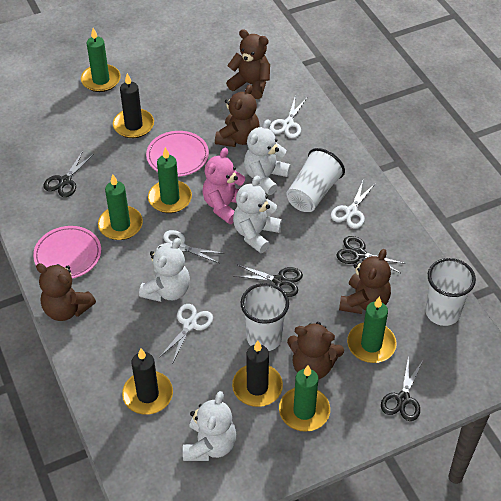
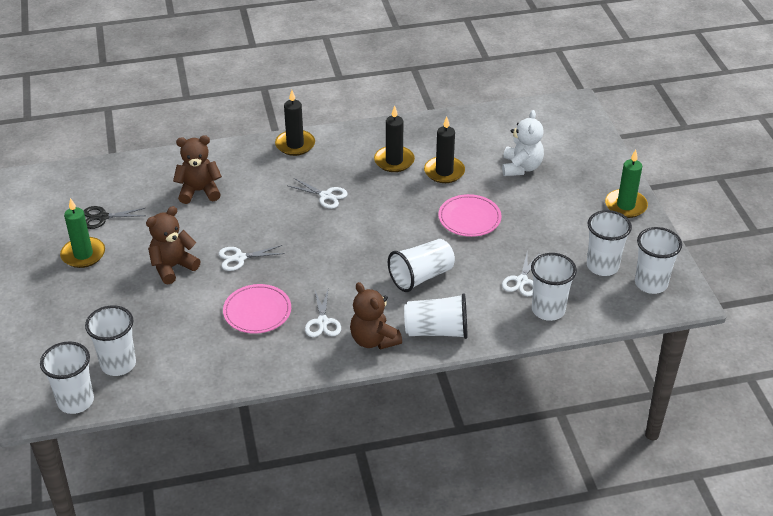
black scissors: 4 -> 1
brown teddy bear: 5 -> 3
green candle: 5 -> 2
pink teddy bear: 1 -> 0
white cup: 3 -> 7
white teddy bear: 4 -> 1

